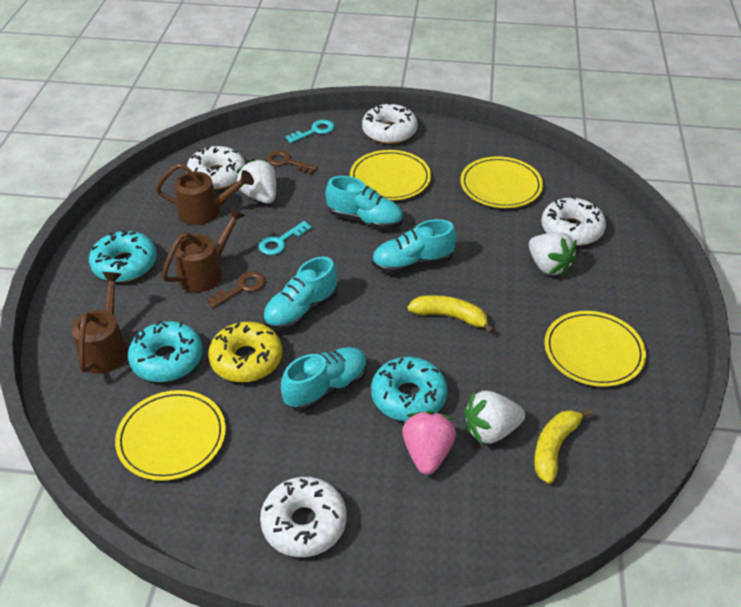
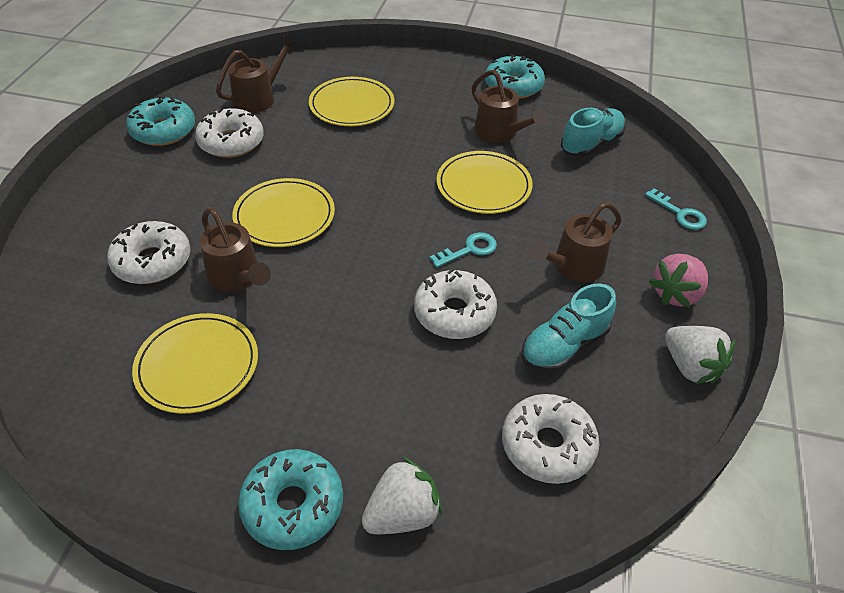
brown key: 2 -> 0
brown watering can: 3 -> 4
turquoise shoe: 4 -> 2
white strawberry: 3 -> 2
yellow banana: 2 -> 0
yellow donut: 1 -> 0

